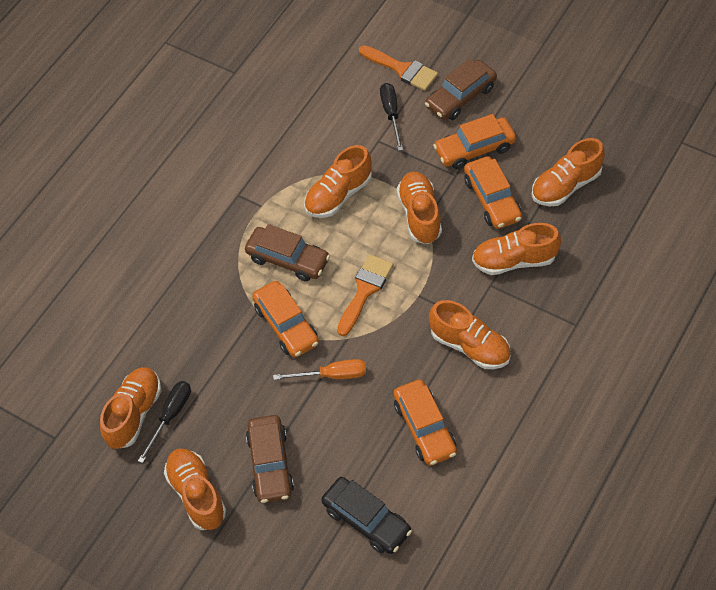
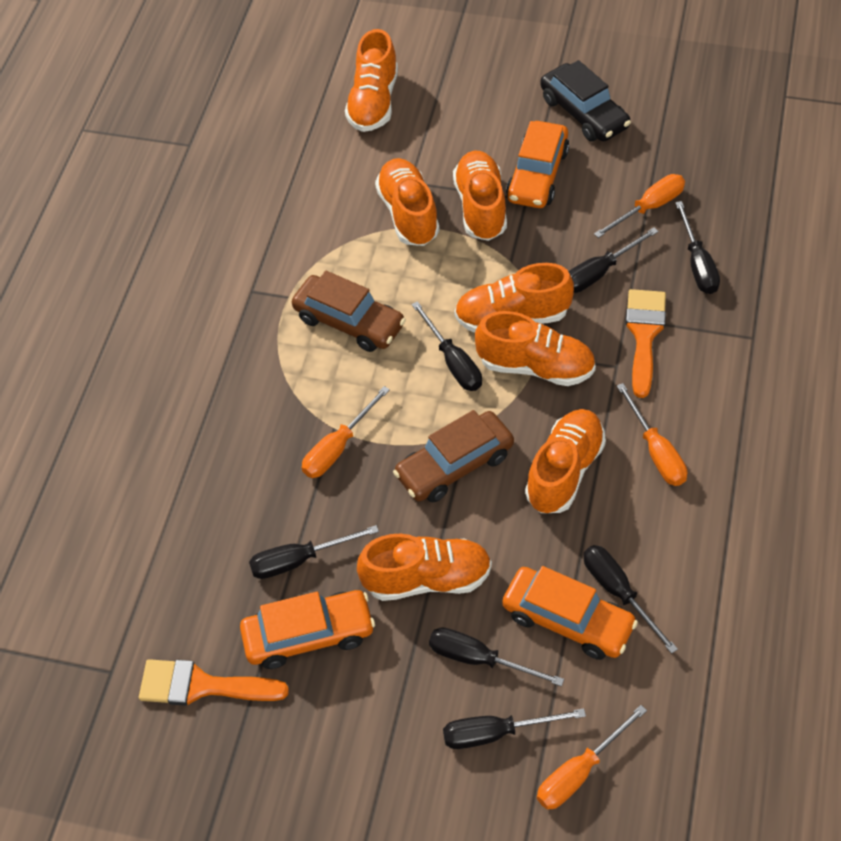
black screwdriver: 2 -> 7
brown car: 3 -> 2
orange car: 4 -> 3
orange screwdriver: 1 -> 4

